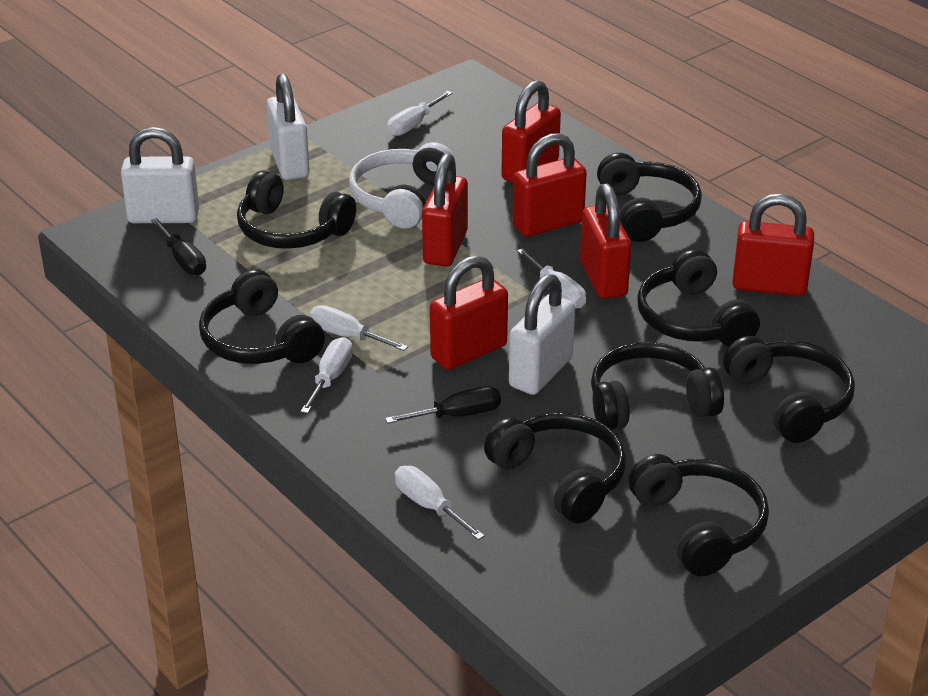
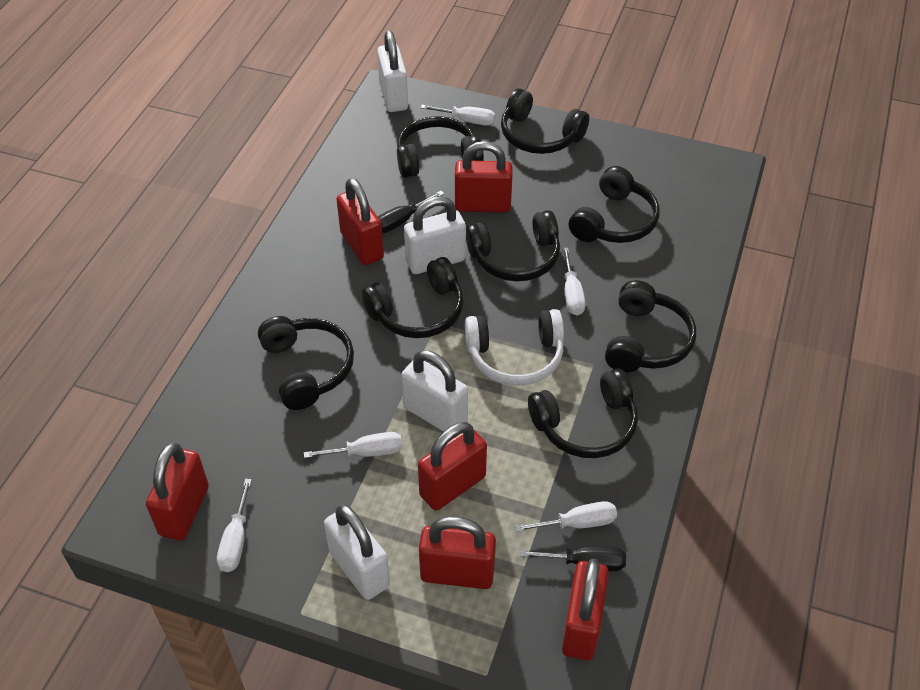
white padlock: 3 -> 4

